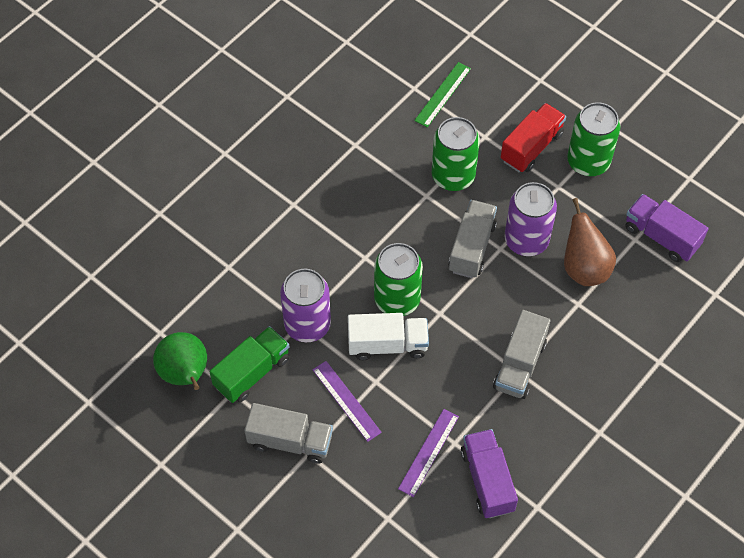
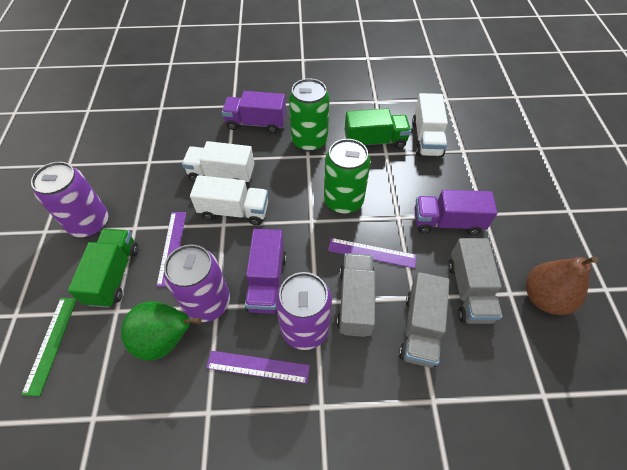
green can: 3 -> 2
green truck: 1 -> 2
purple can: 2 -> 3
purple ruler: 2 -> 3
purple truck: 2 -> 3
red truck: 1 -> 0
white truck: 1 -> 3

